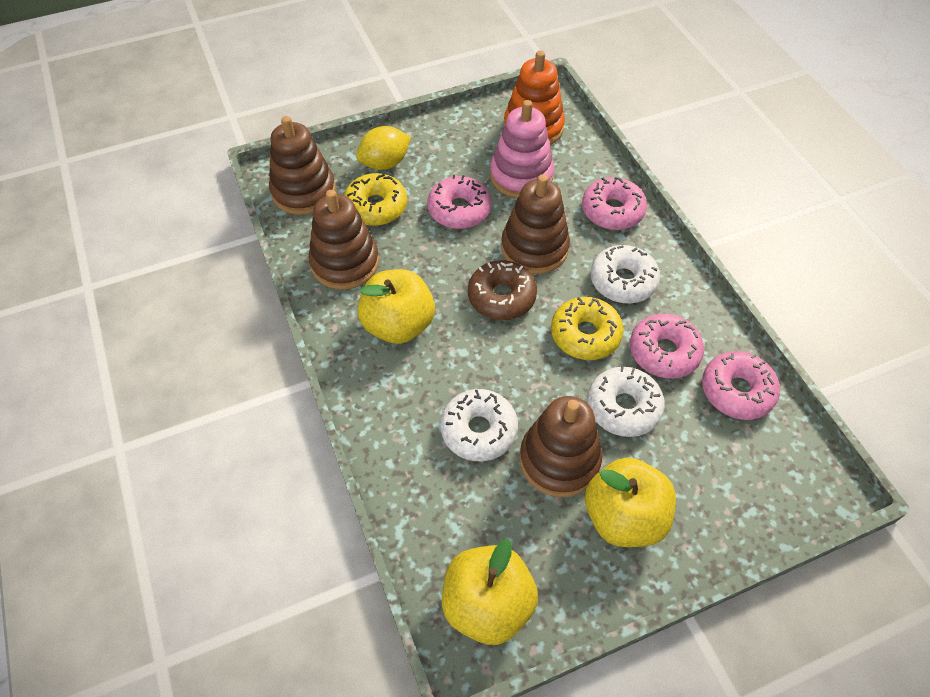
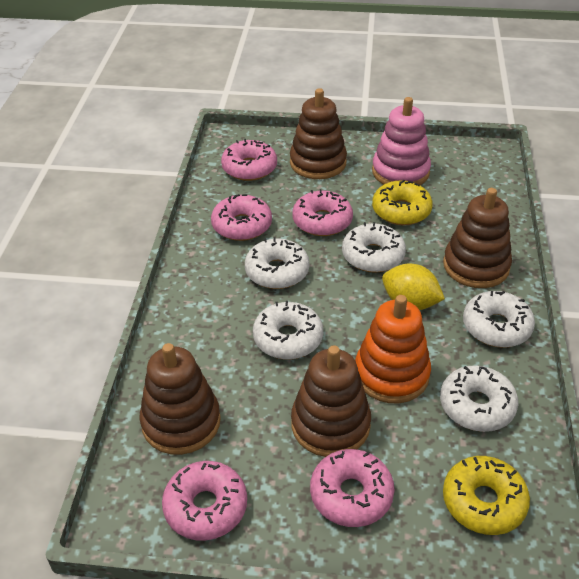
brown donut: 1 -> 0
pink donut: 4 -> 5
white donut: 3 -> 5
yellow apple: 3 -> 0

